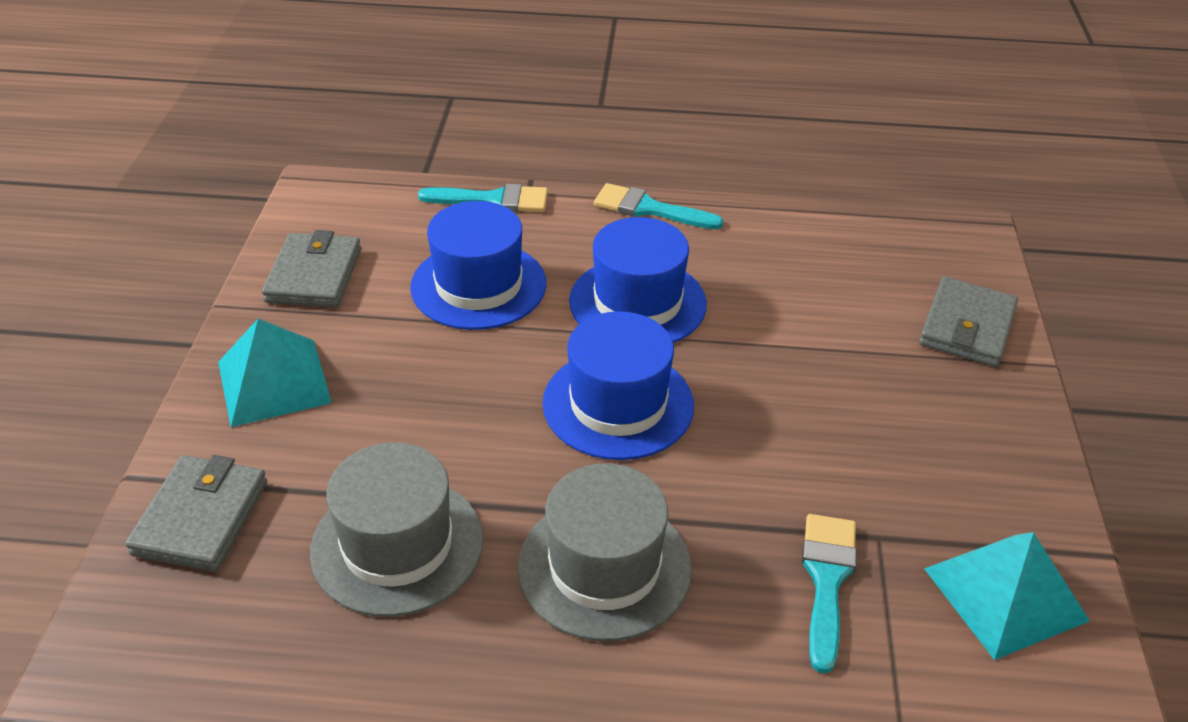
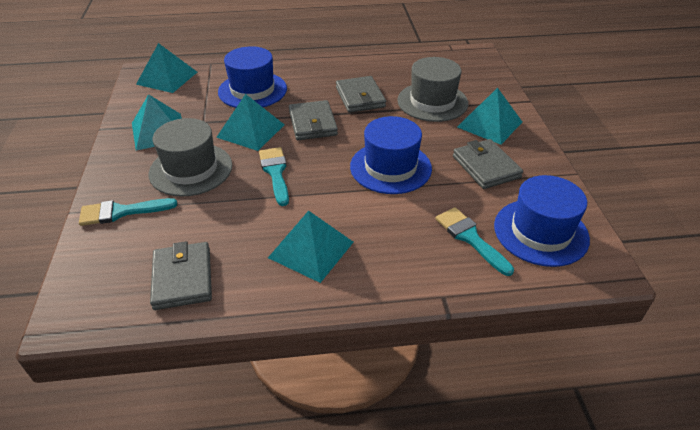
grey wallet: 3 -> 4
turquoise pyramid: 2 -> 5

